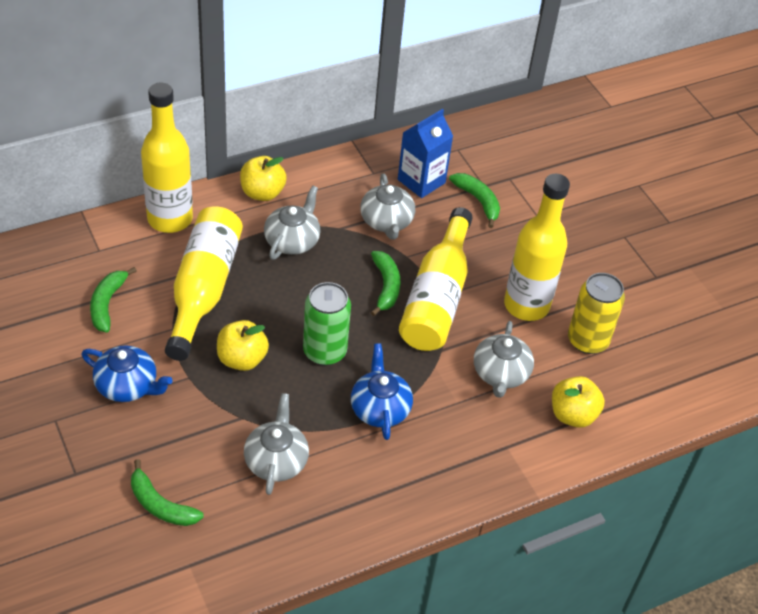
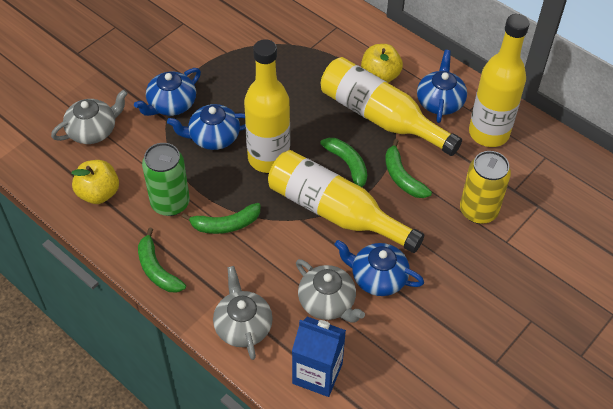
blue teapot: 2 -> 4
grey teapot: 4 -> 3
yellow apple: 3 -> 2

